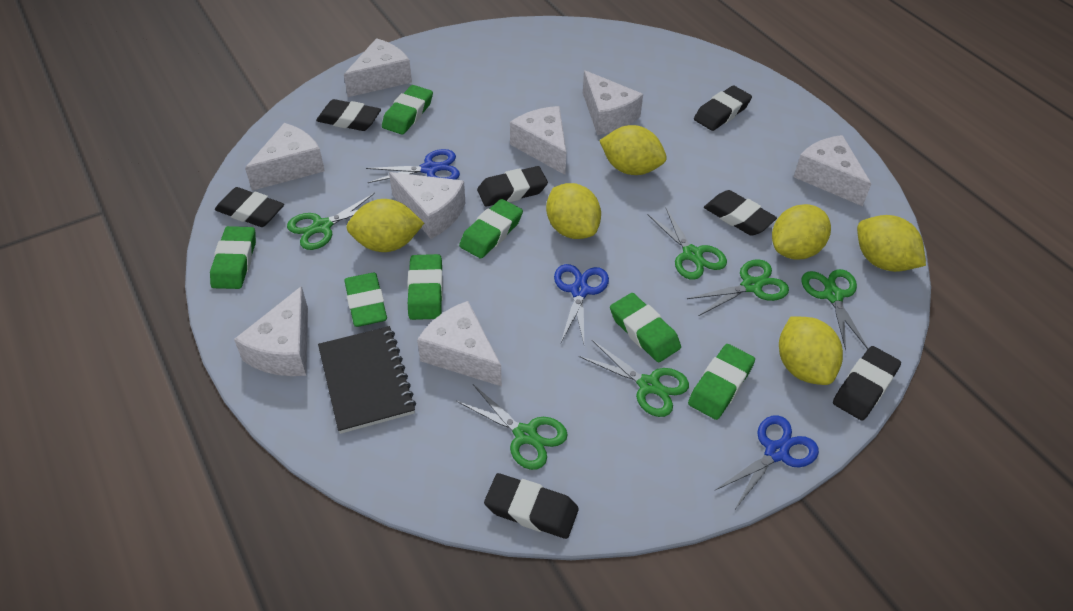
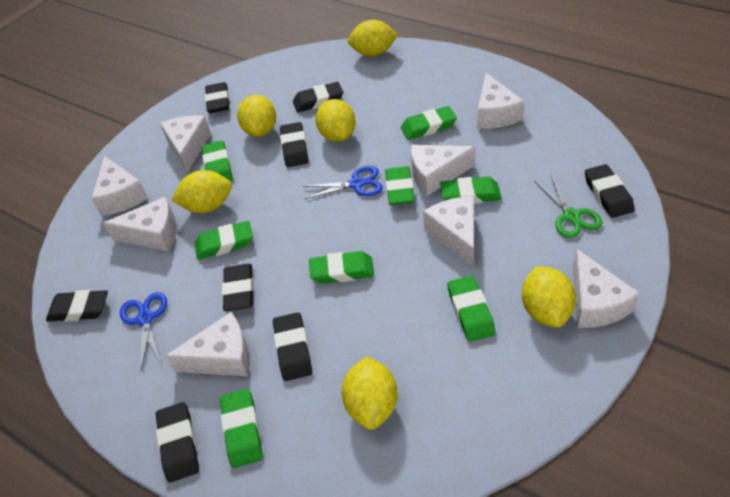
black eraser: 7 -> 8
black notebook: 1 -> 0
blue scissors: 3 -> 2
green eraser: 7 -> 8
green scissors: 6 -> 1

